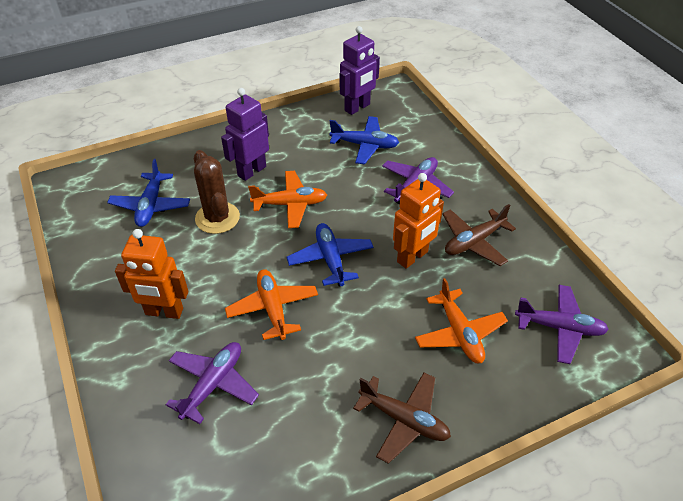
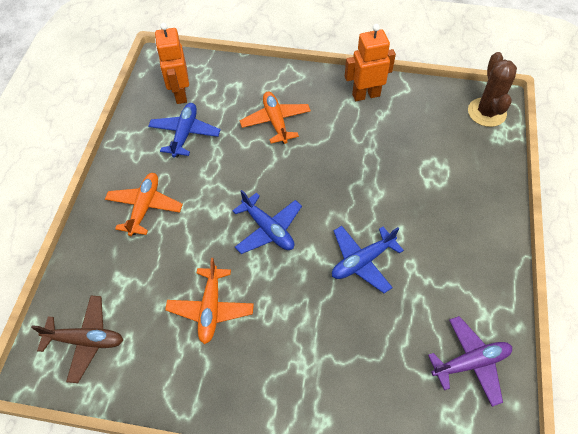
brown plane: 2 -> 1
purple plane: 3 -> 1
purple robot: 2 -> 0

